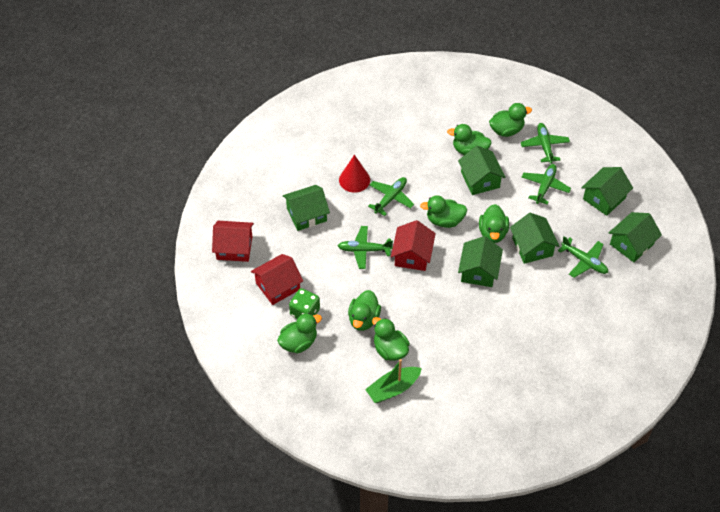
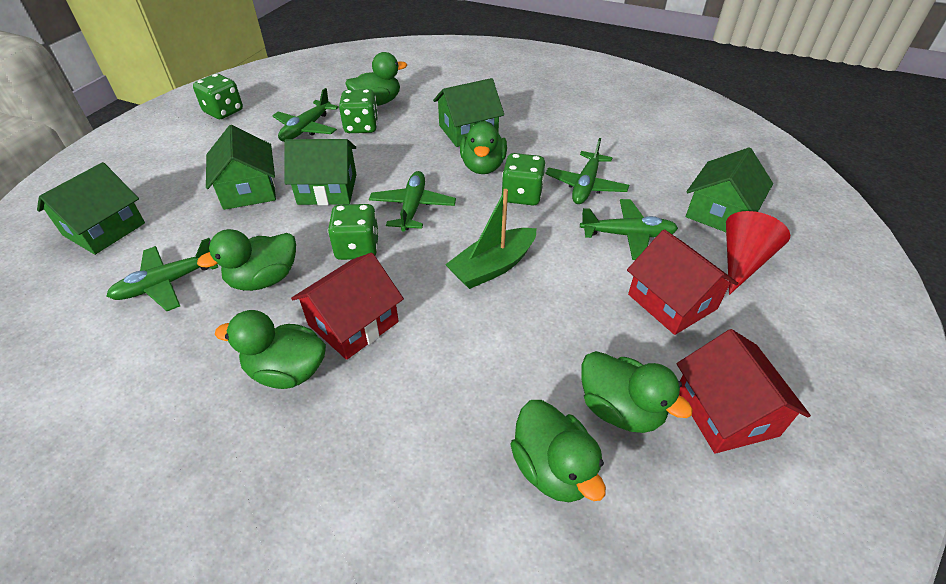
green dice: 1 -> 4
green duck: 7 -> 6
green house: 6 -> 5

